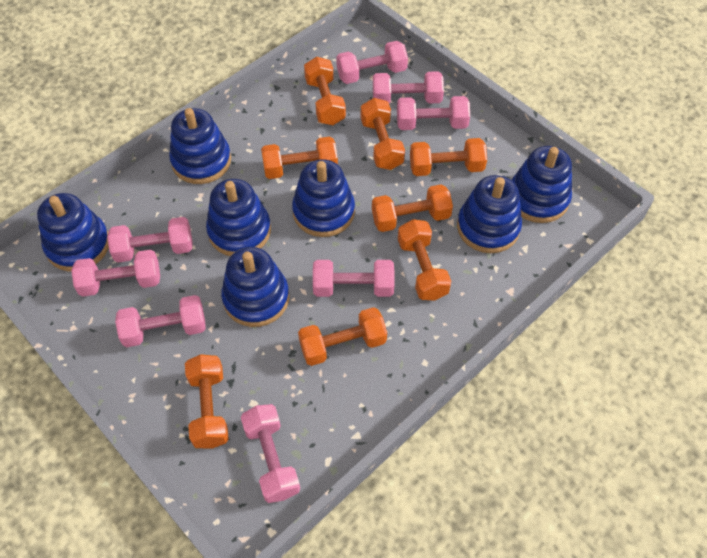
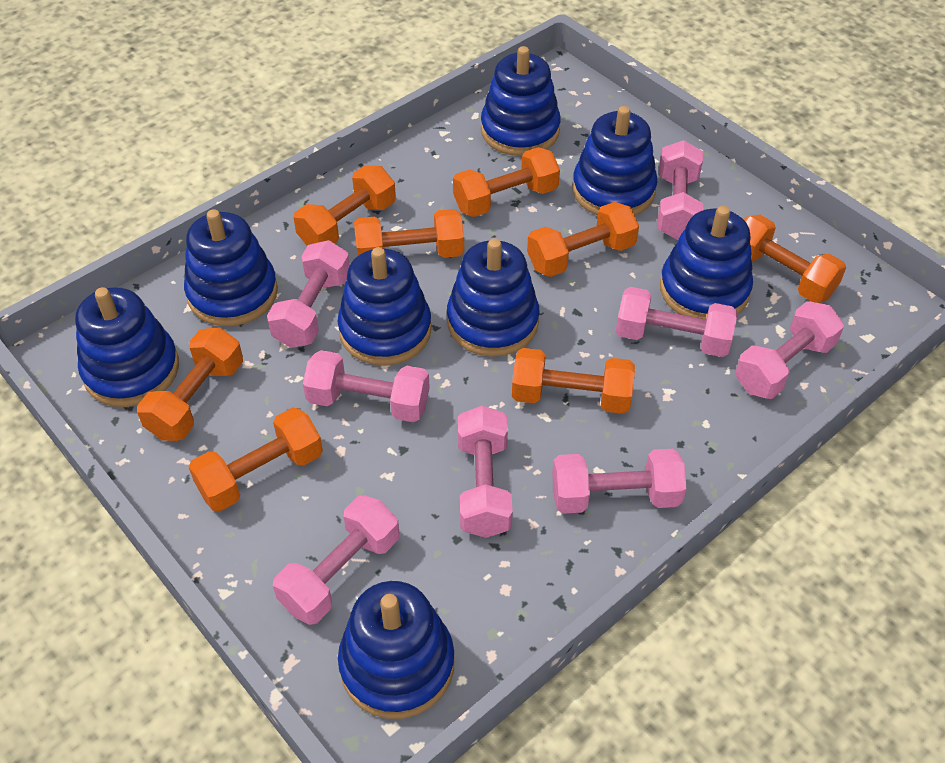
blue stacking toy: 7 -> 8

